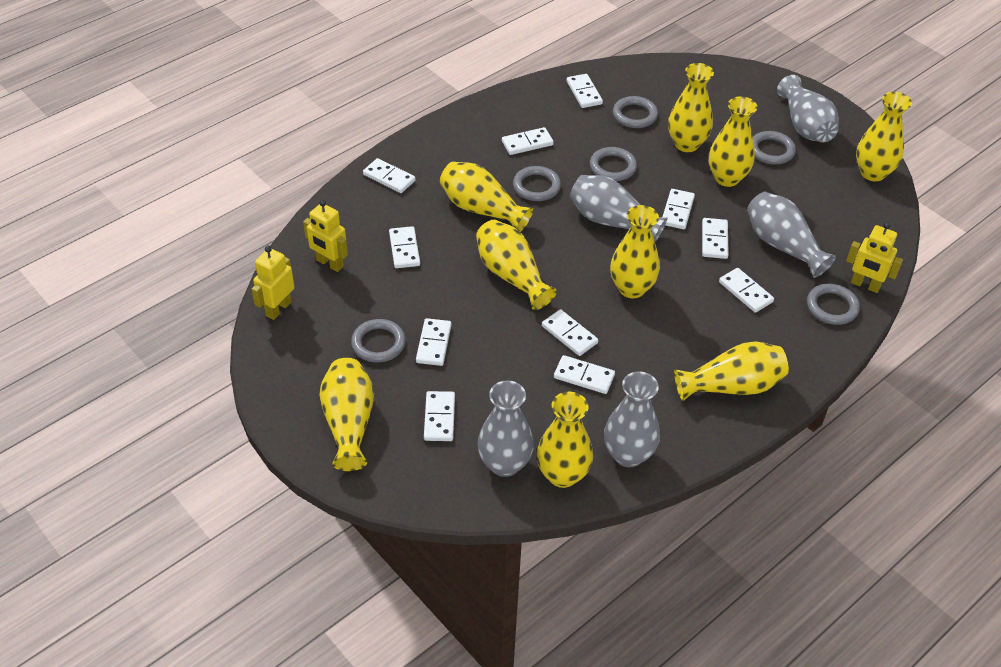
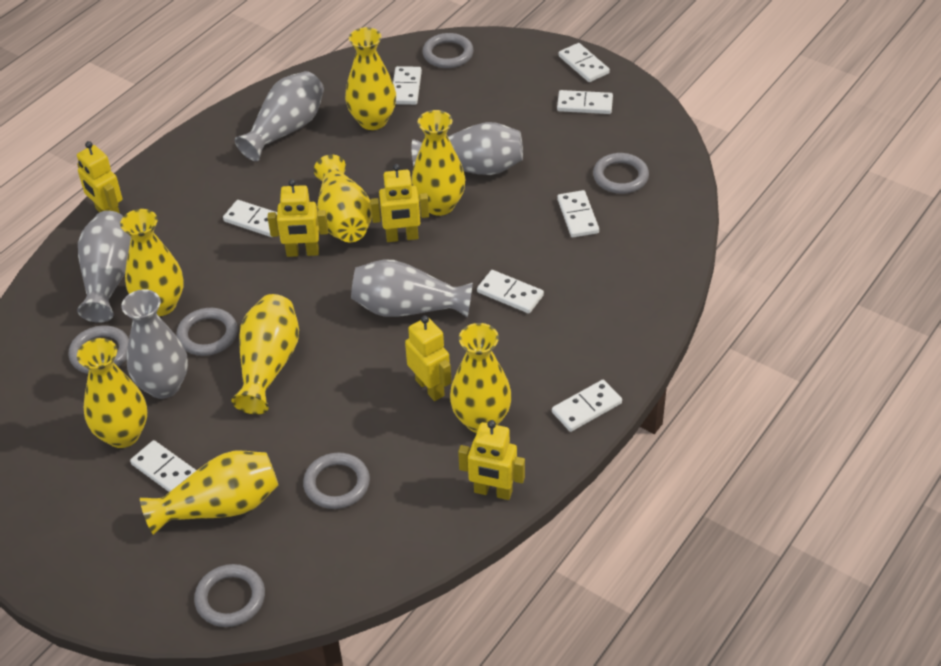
white domino: 11 -> 8
yellow robot: 3 -> 5
yellow vase: 9 -> 8

